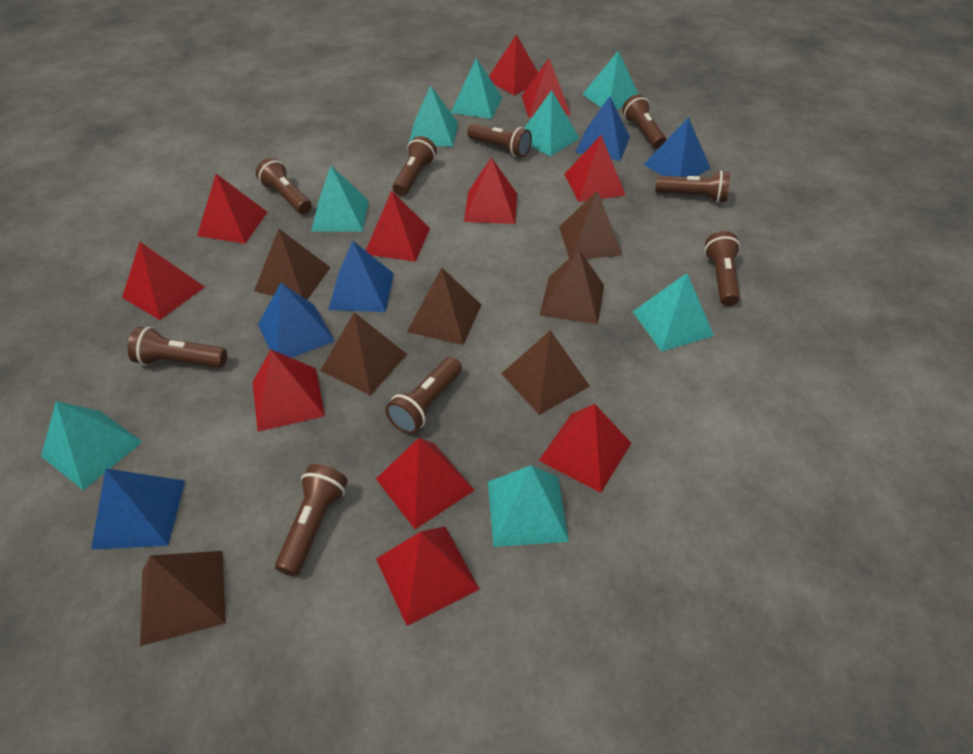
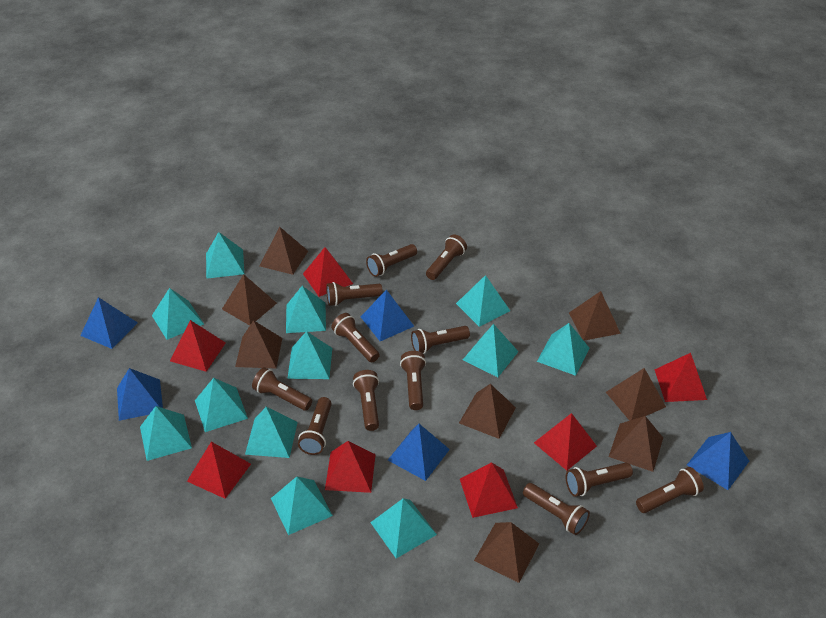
brown flashlight: 9 -> 12
brown pyramid: 7 -> 8
red pyramid: 11 -> 7
turquoise pyramid: 8 -> 12

